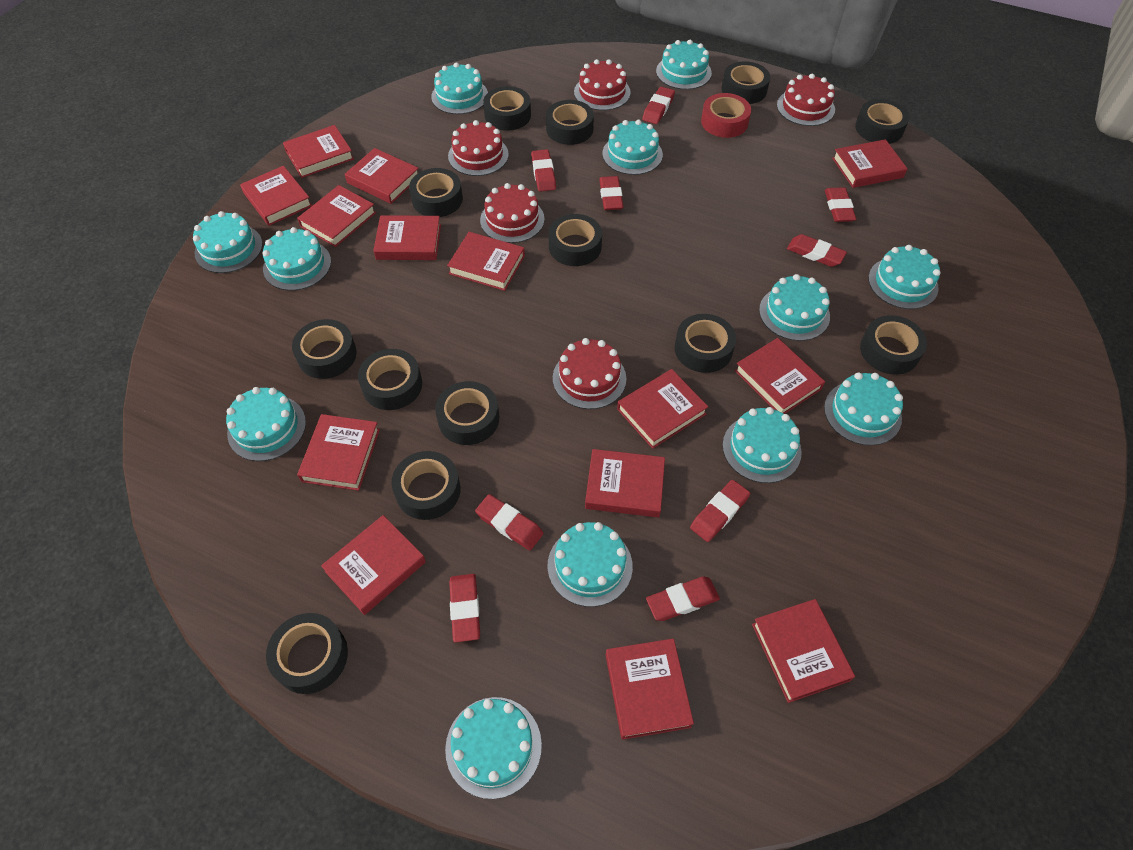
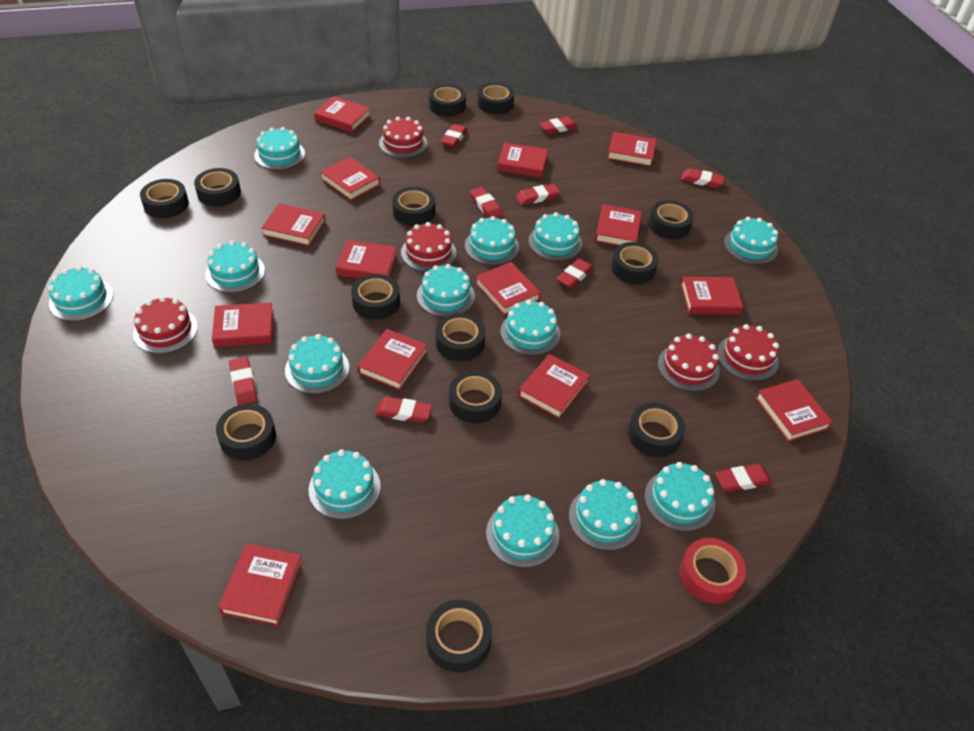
turquoise cake: 12 -> 13

